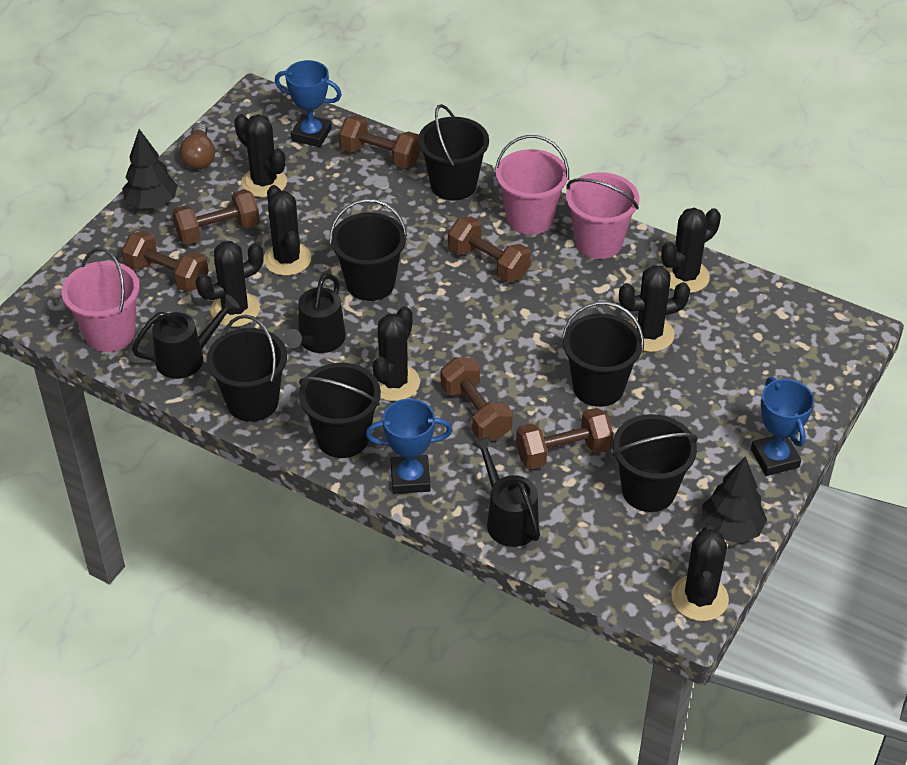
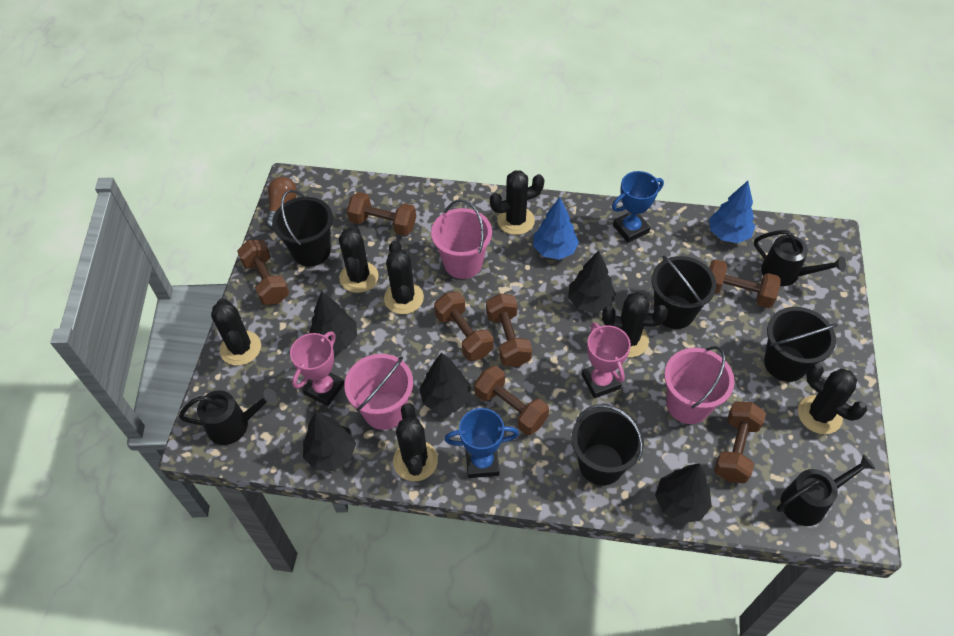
black bucket: 6 -> 4
black tree: 2 -> 5
blue tree: 0 -> 2
blue trophy: 3 -> 2
brown dumbbell: 6 -> 7
pink trophy: 0 -> 2

